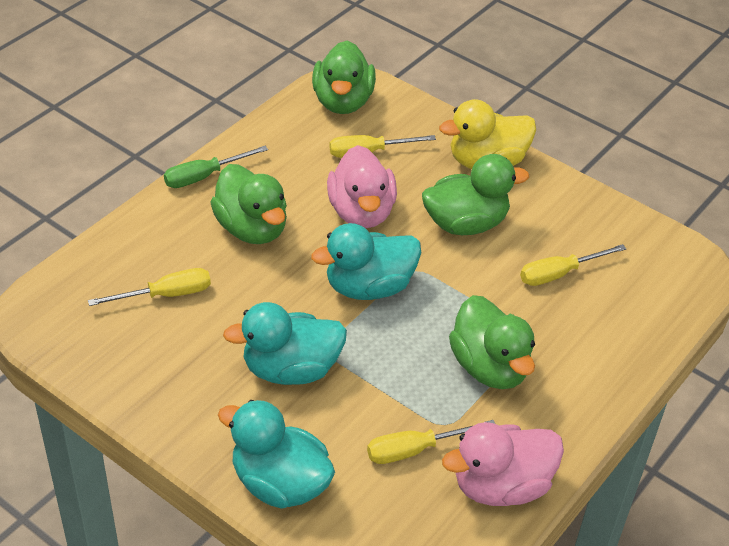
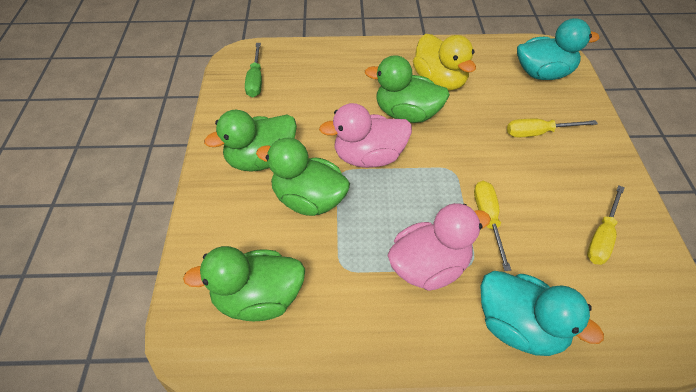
turquoise duck: 3 -> 2
yellow screwdriver: 4 -> 3

